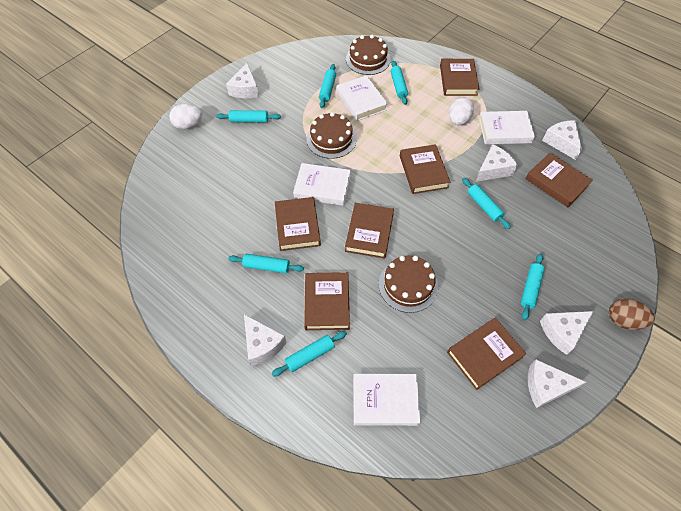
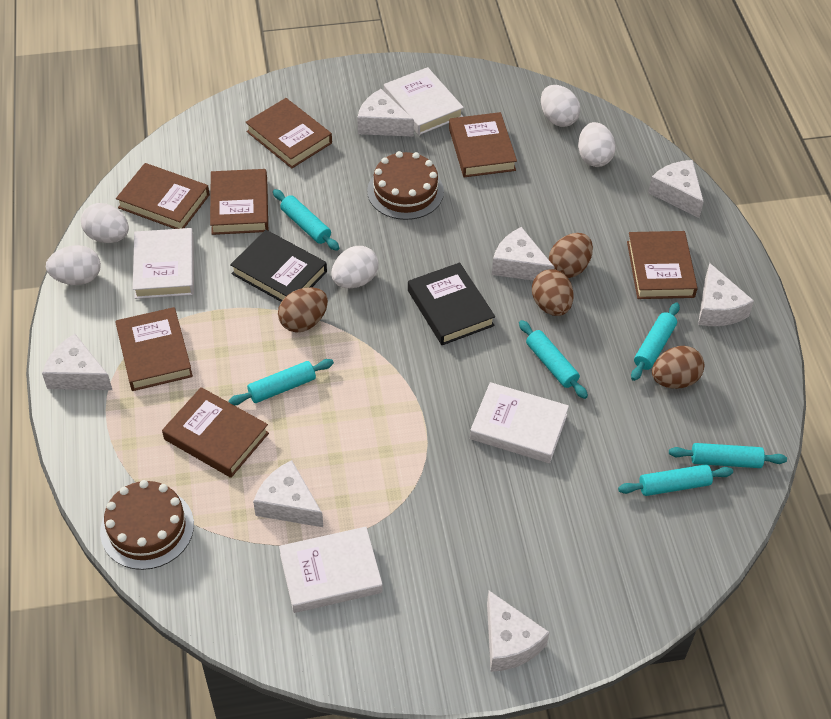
black book: 0 -> 2
brown cake: 3 -> 2
brown egg: 1 -> 4
turquoise rolling pin: 7 -> 6
white cheese: 6 -> 7
white egg: 2 -> 5

